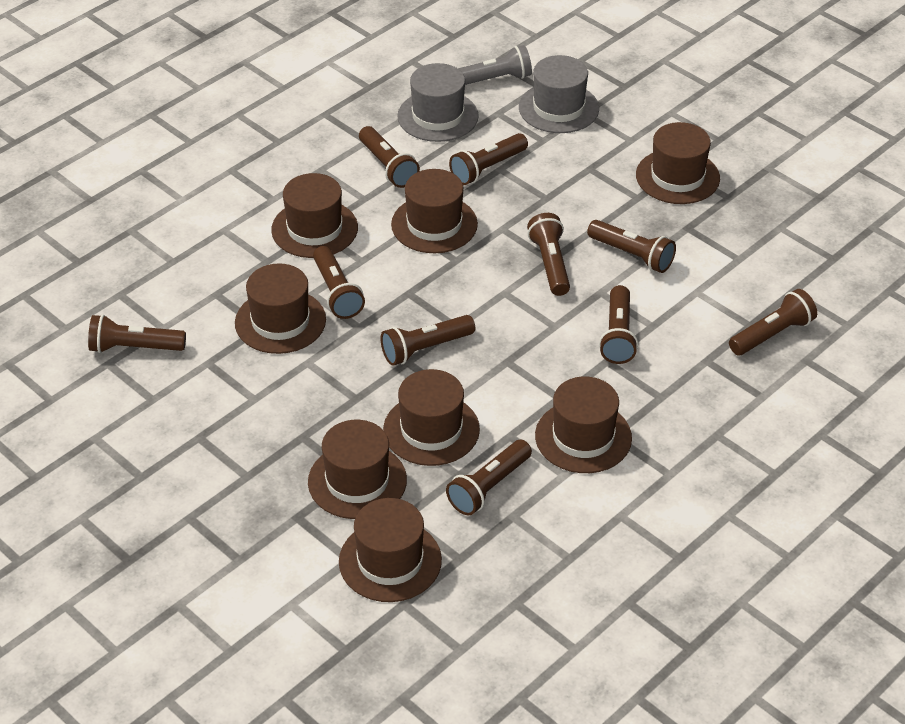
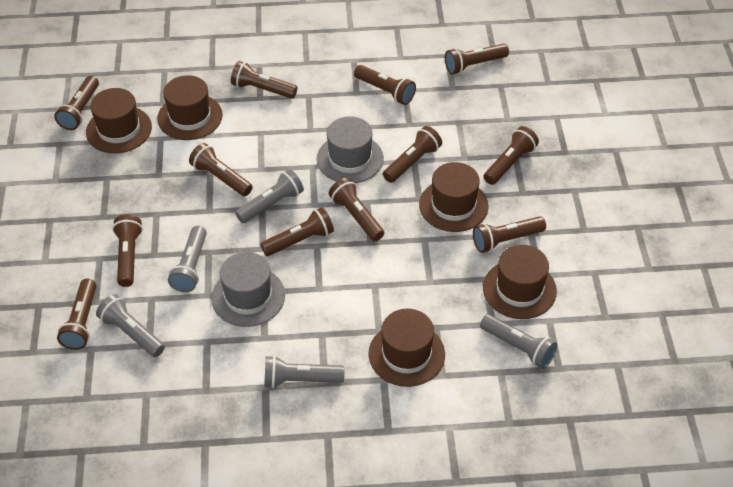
brown flashlight: 10 -> 12
brown hat: 8 -> 5
grey flashlight: 1 -> 5

